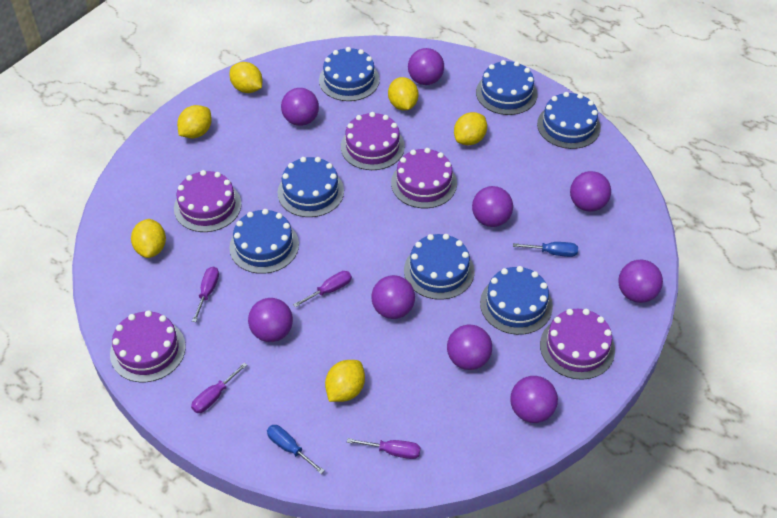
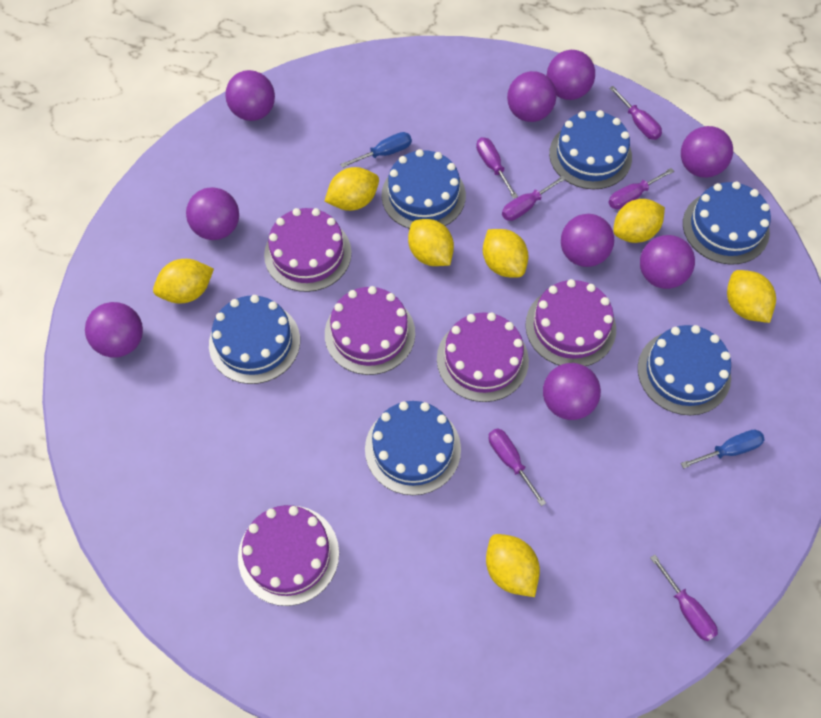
blue cake: 7 -> 6
purple screwdriver: 4 -> 6
yellow lemon: 6 -> 7

